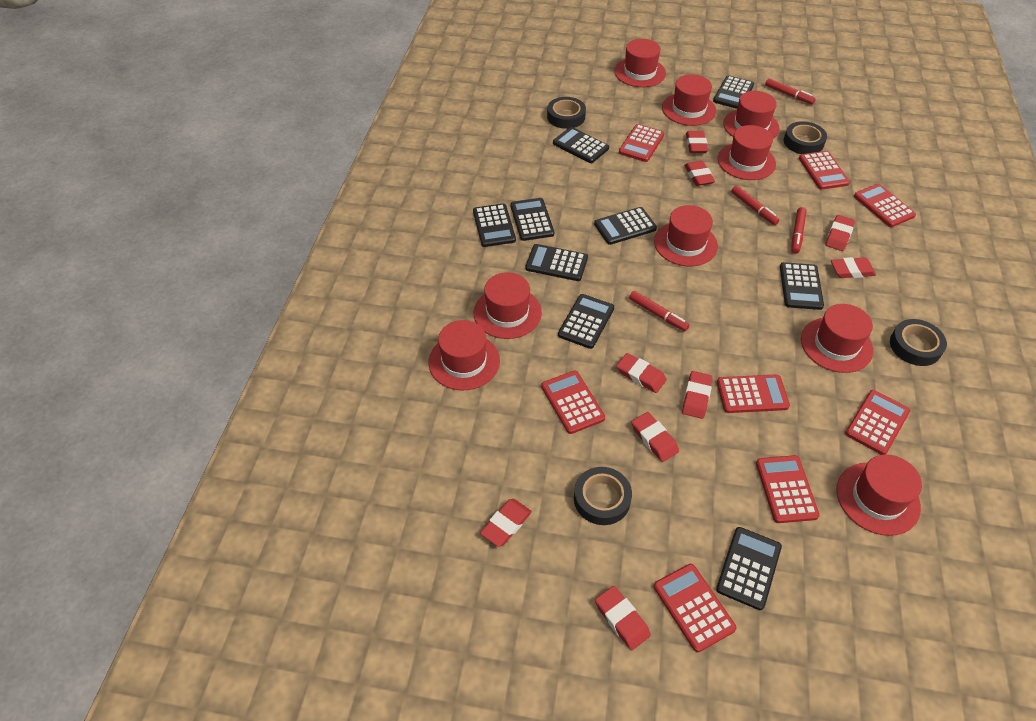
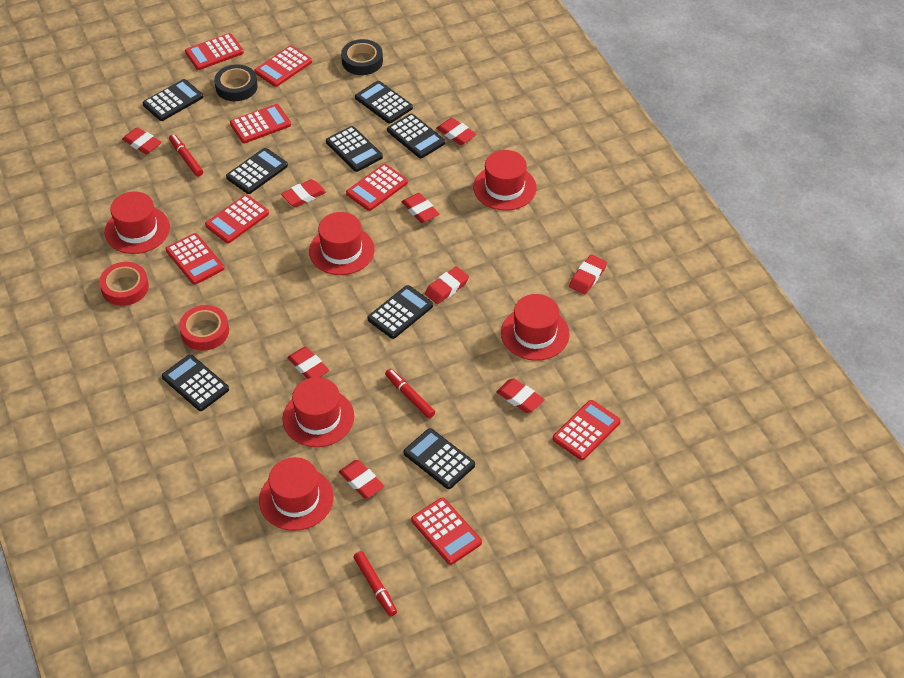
black calculator: 9 -> 8
black tape: 4 -> 2
red hat: 9 -> 6
red marker: 4 -> 3
red tape: 0 -> 2

